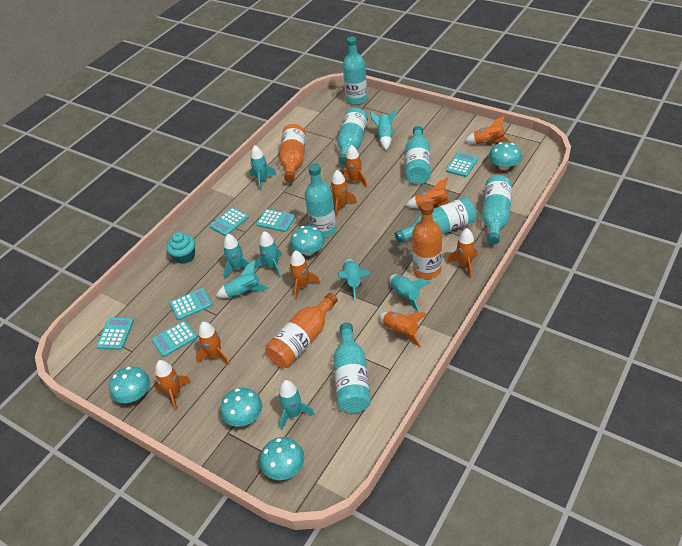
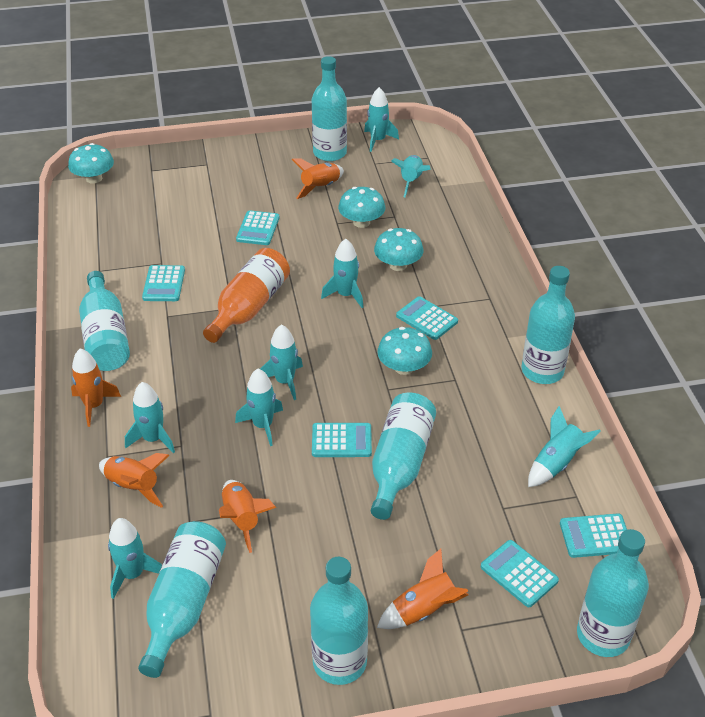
orange bottle: 3 -> 1
orange rocket: 9 -> 5
turquoise cupcake: 1 -> 0
turquoise mushroom: 5 -> 4

